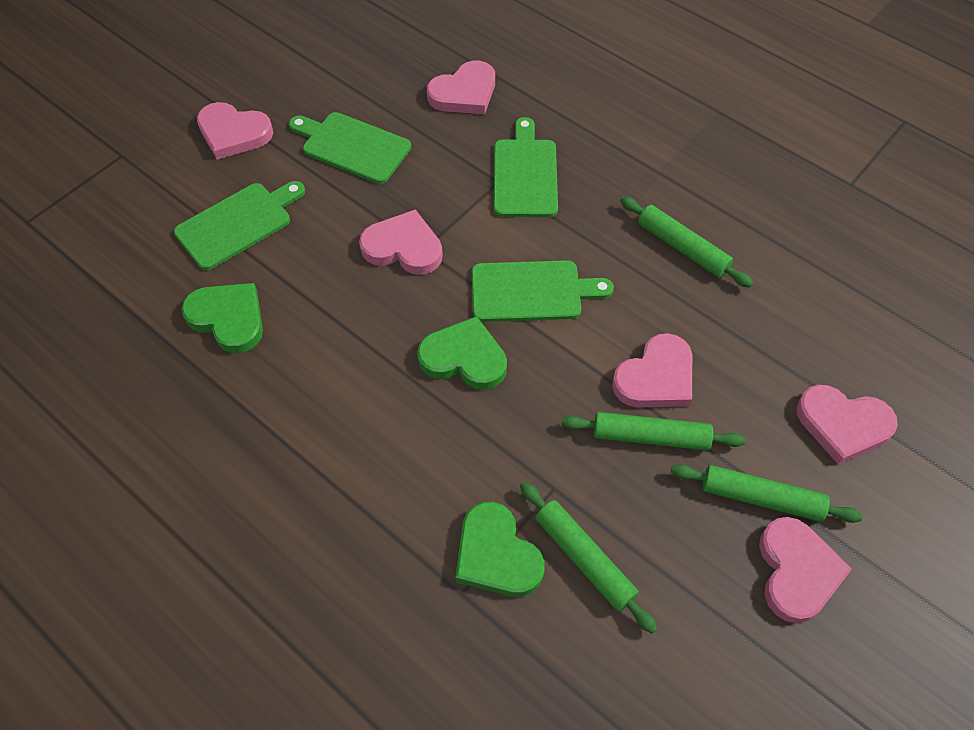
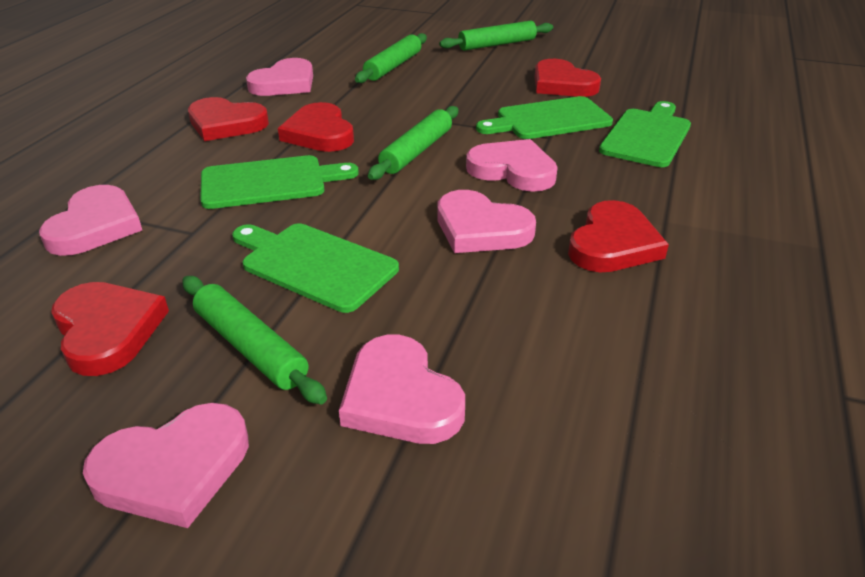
green heart: 3 -> 0
red heart: 0 -> 5

